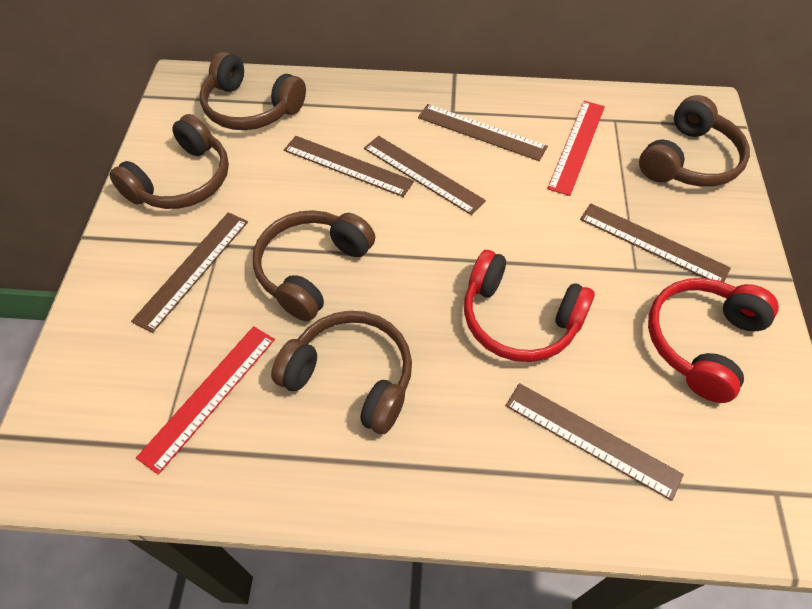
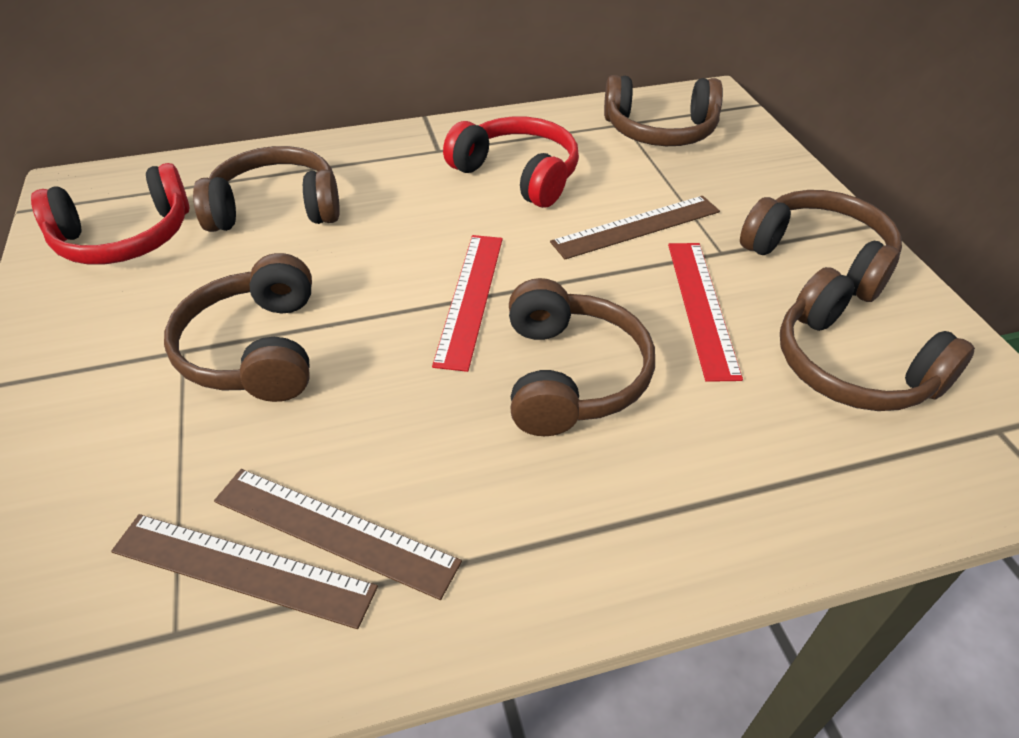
brown headphones: 5 -> 6
brown ruler: 6 -> 3

